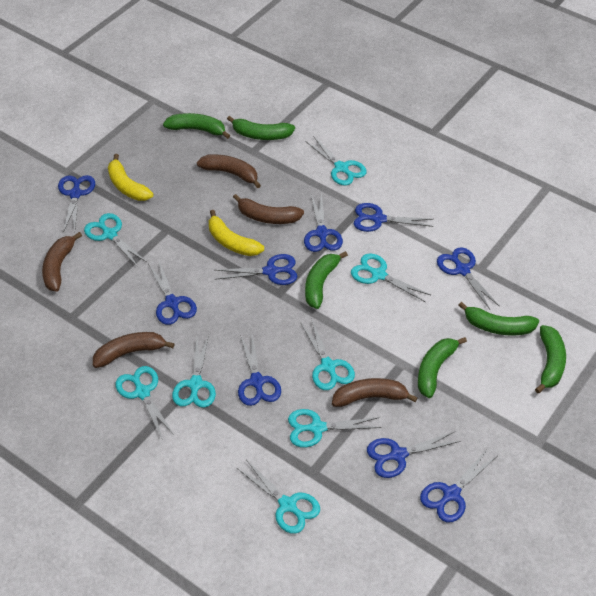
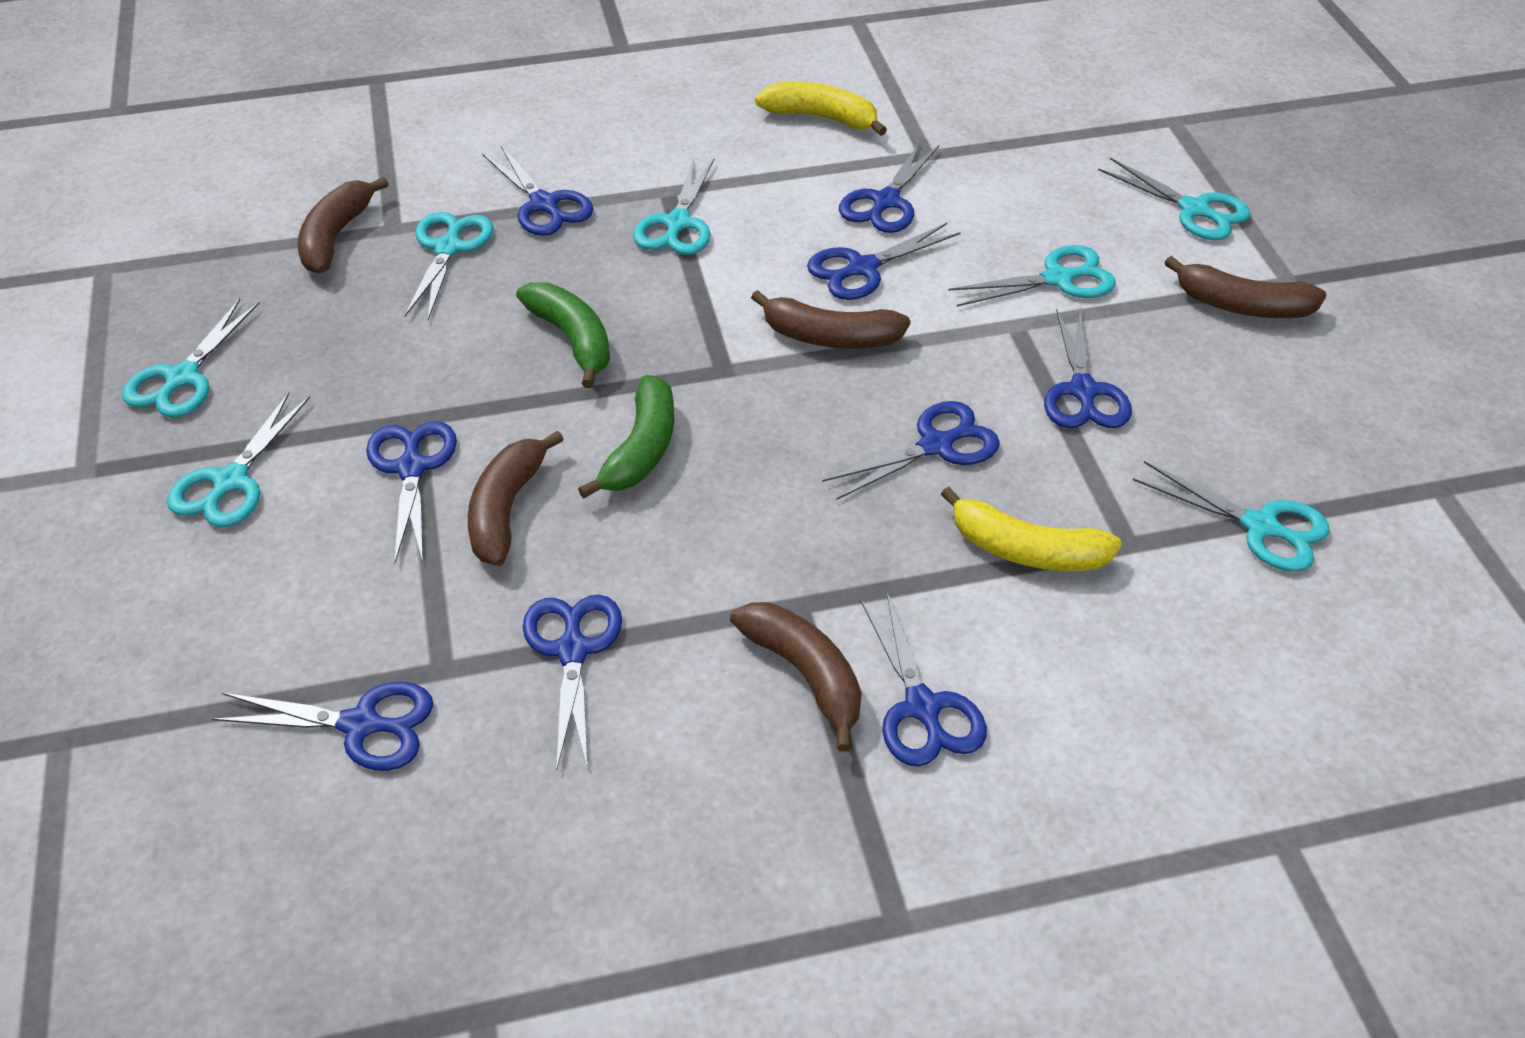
green banana: 6 -> 2
turquoise scissors: 8 -> 7

